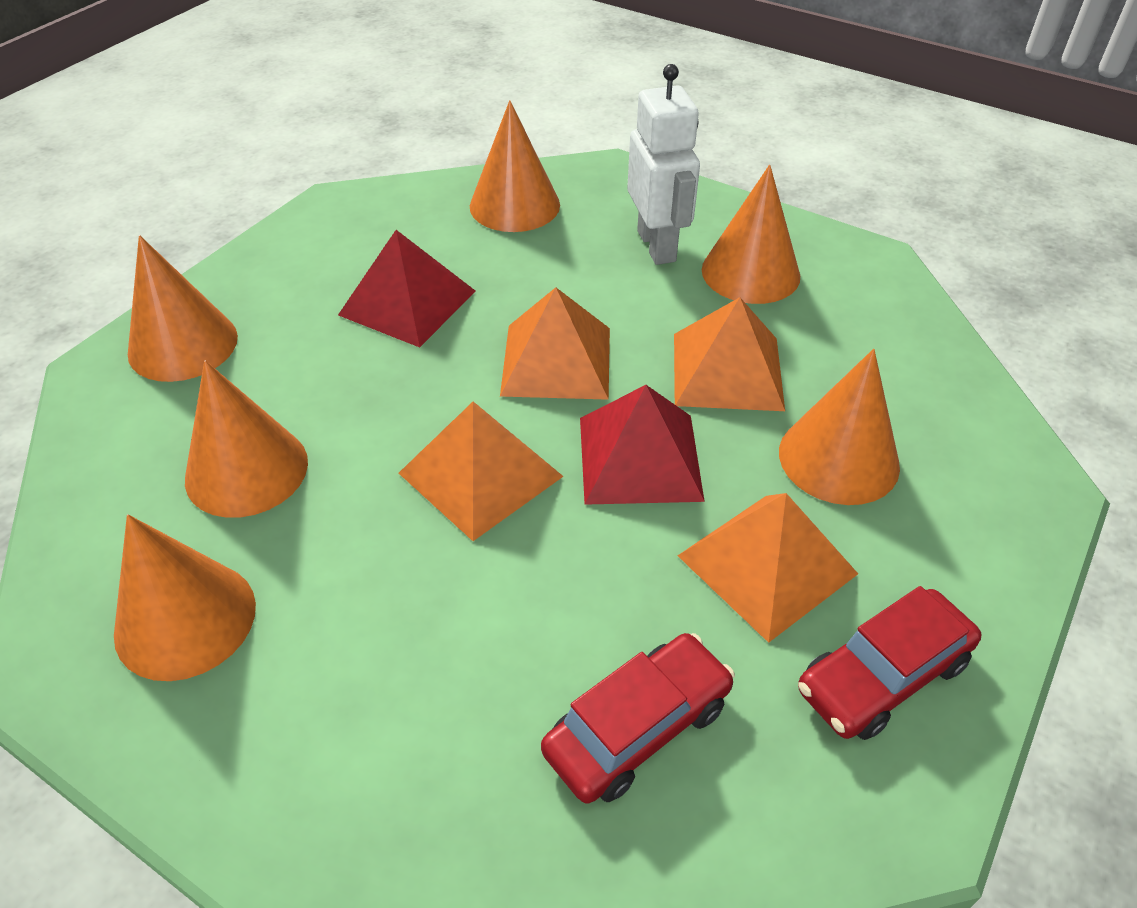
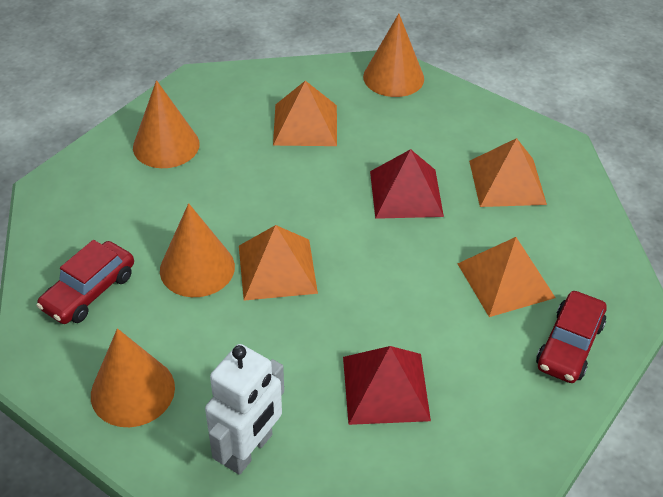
orange cone: 6 -> 4

